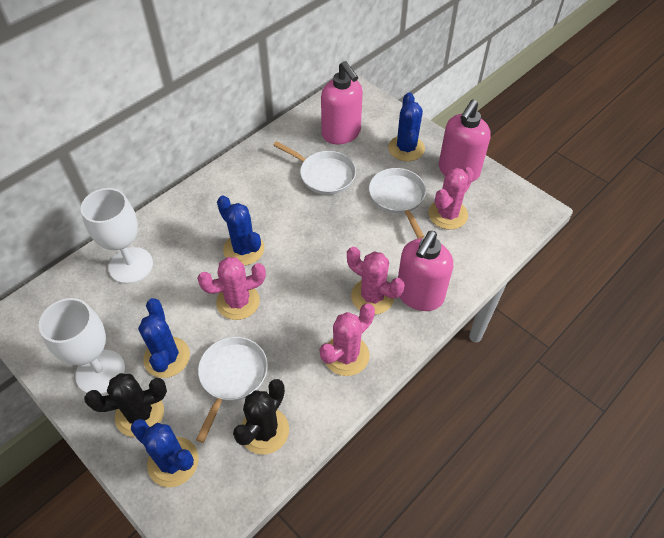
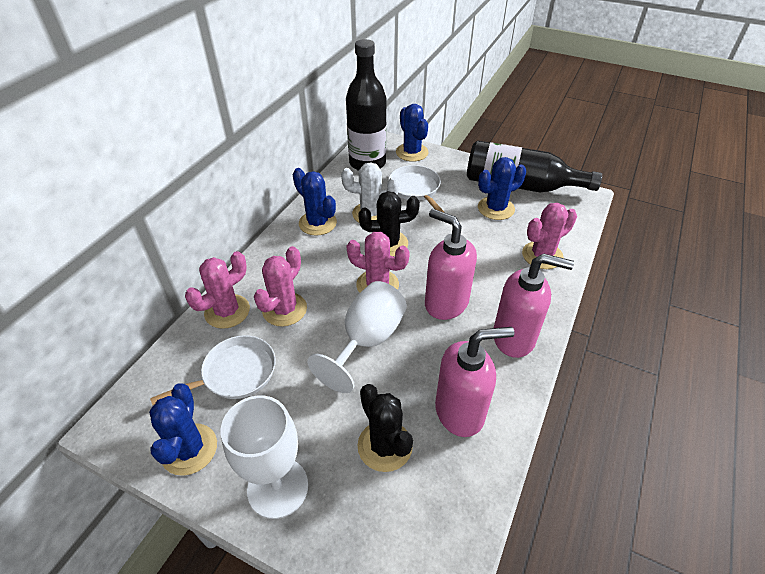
black bottle: 0 -> 2
white cactus: 0 -> 1
white pan: 3 -> 2

